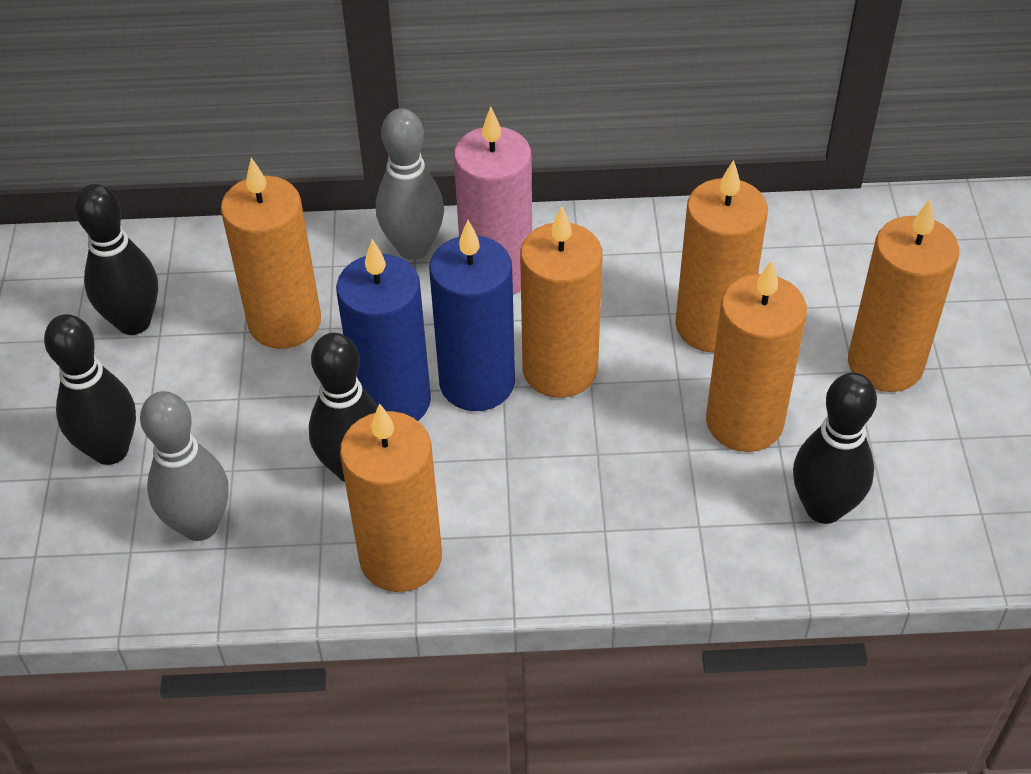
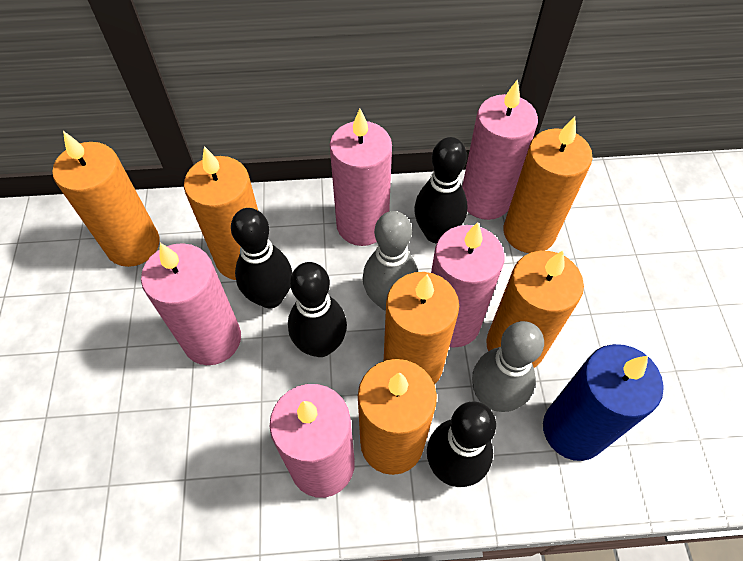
blue candle: 2 -> 1
pink candle: 1 -> 5

